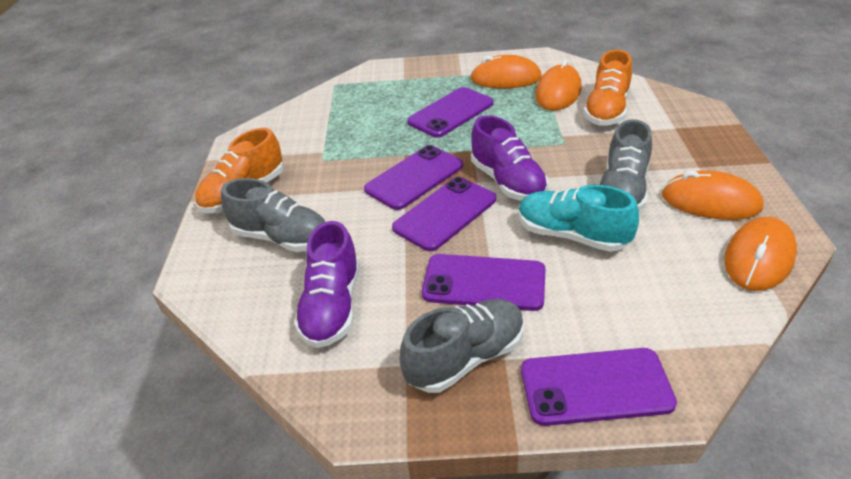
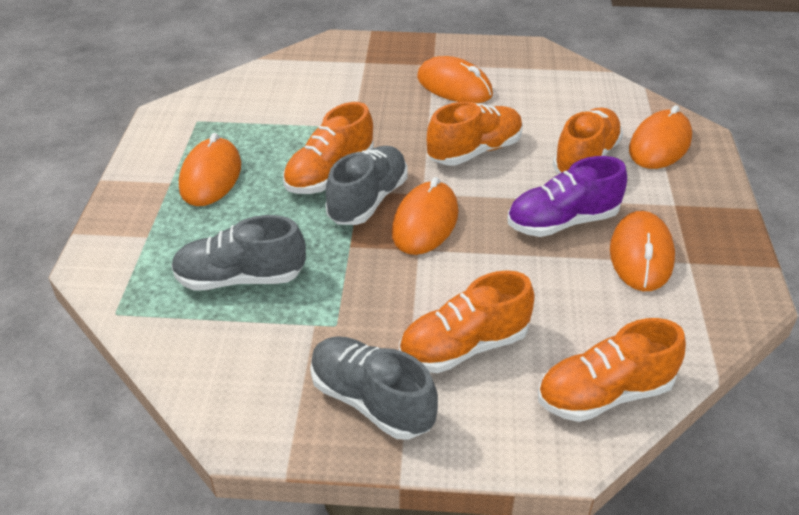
orange mouse: 4 -> 5
orange shoe: 2 -> 5
purple phone: 5 -> 0
purple shoe: 2 -> 1
turquoise shoe: 1 -> 0

